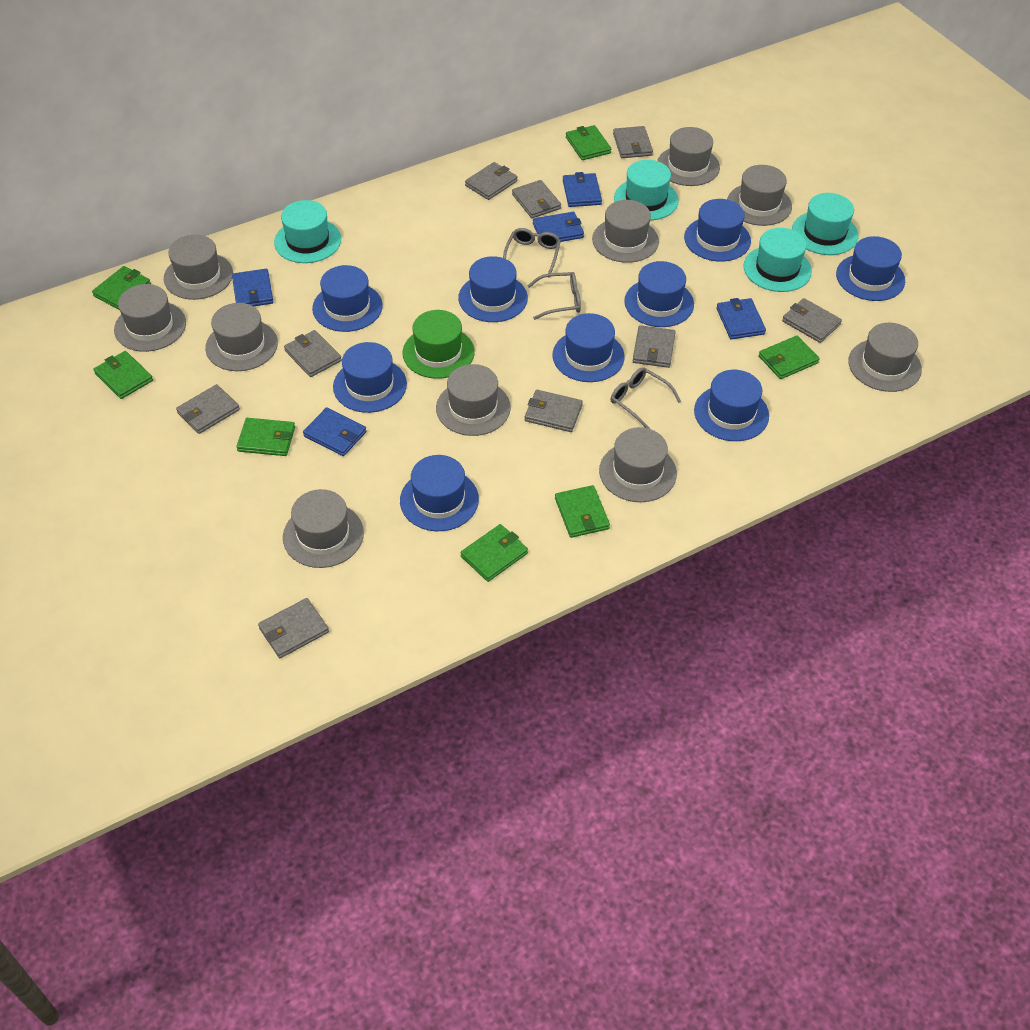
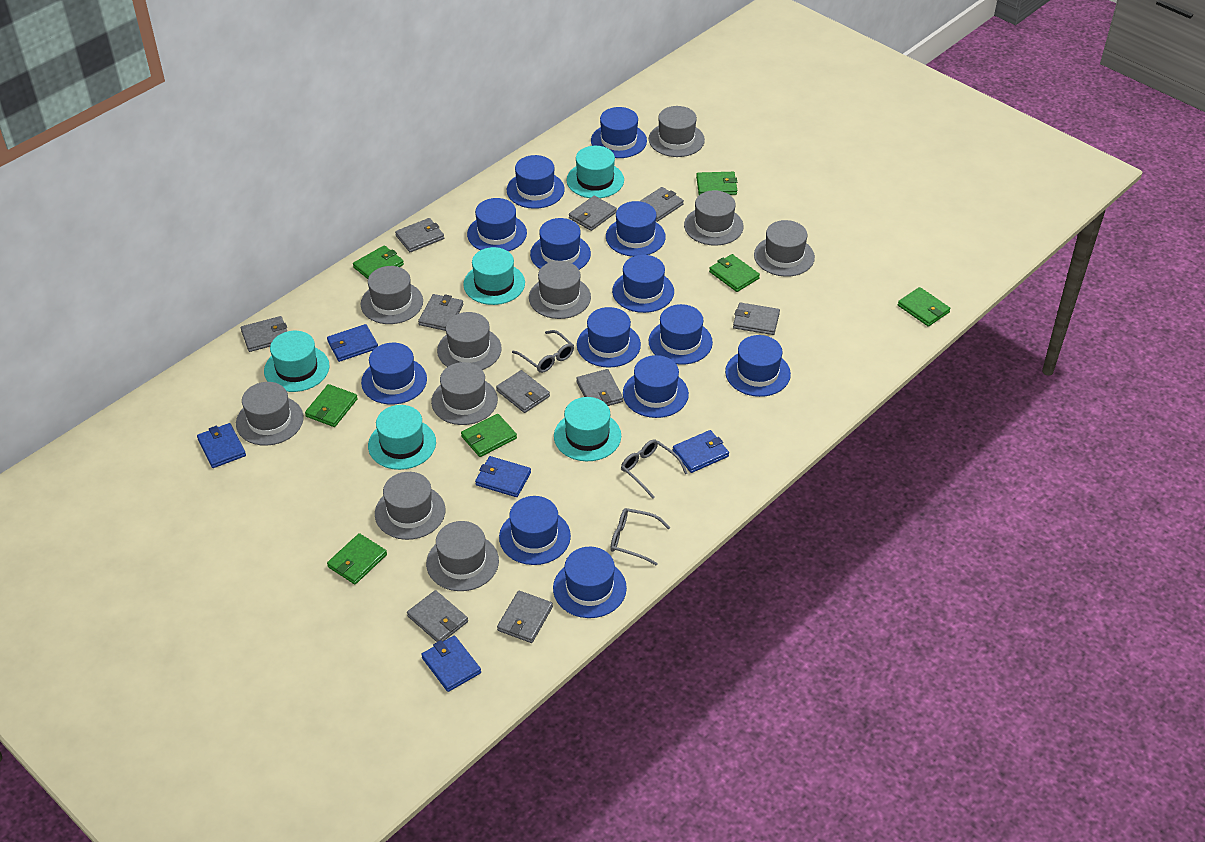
blue hat: 9 -> 13
green hat: 1 -> 0
grey wallet: 9 -> 10
turquoise hat: 4 -> 5

